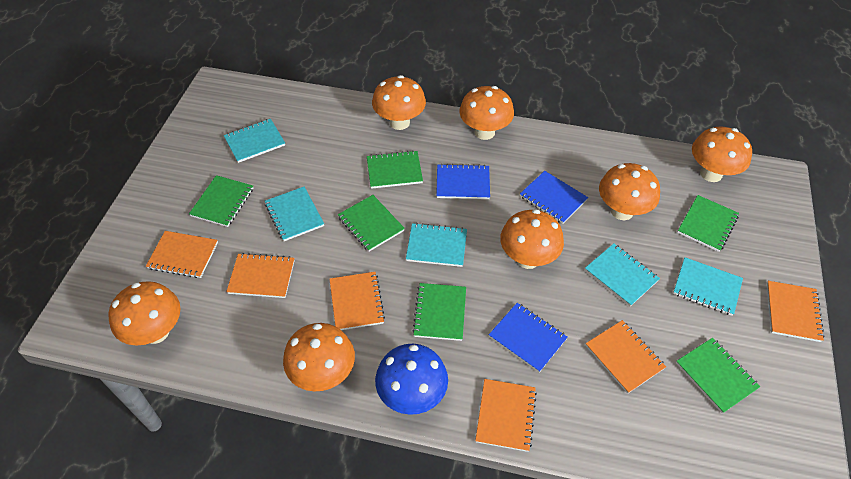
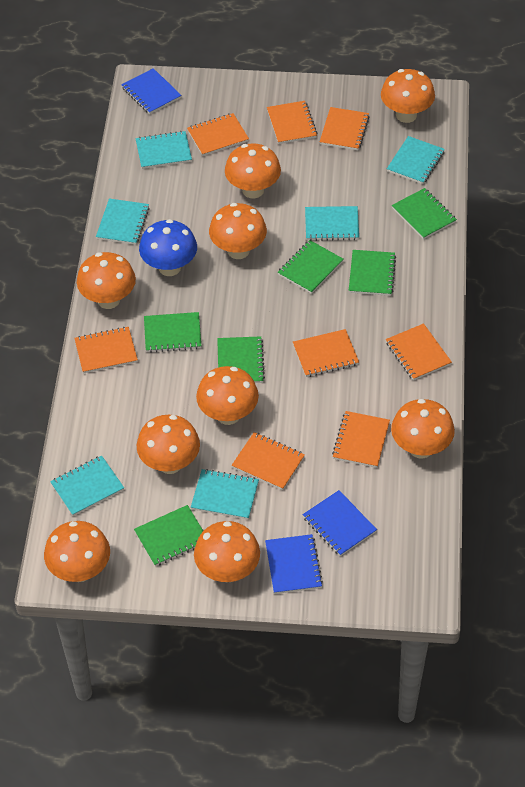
orange mushroom: 7 -> 9
orange notebook: 6 -> 8
turquoise notebook: 5 -> 6

